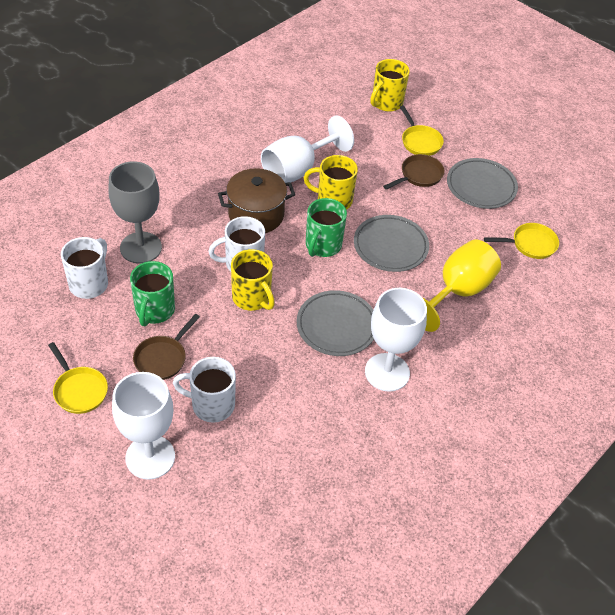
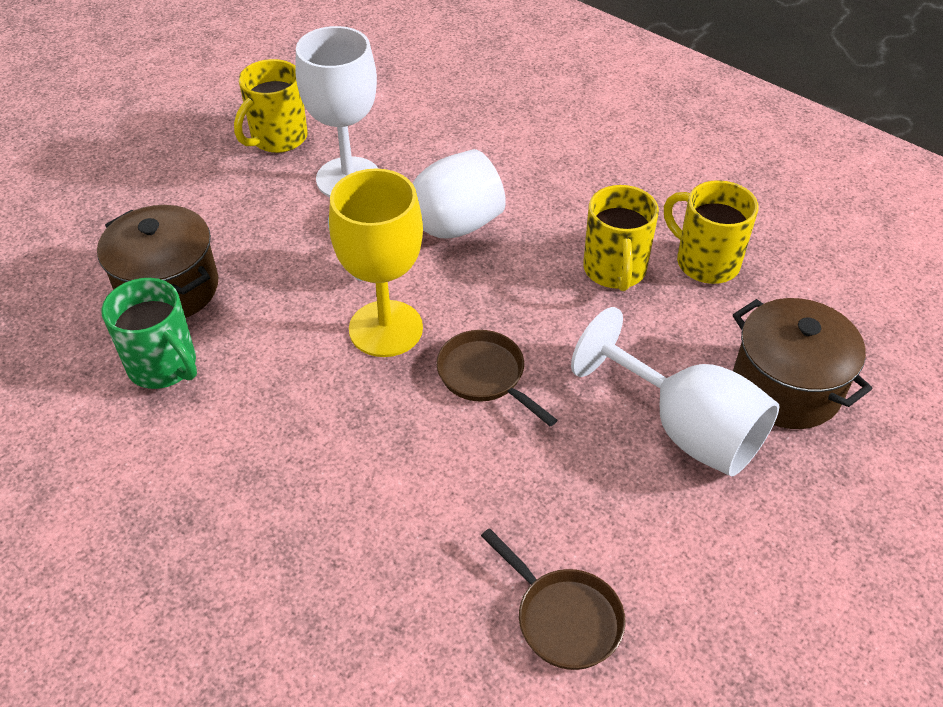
brown pot: 1 -> 2
green mug: 2 -> 1
grey goblet: 1 -> 0
grey plate: 3 -> 0
white mug: 3 -> 0
yellow pan: 3 -> 0

